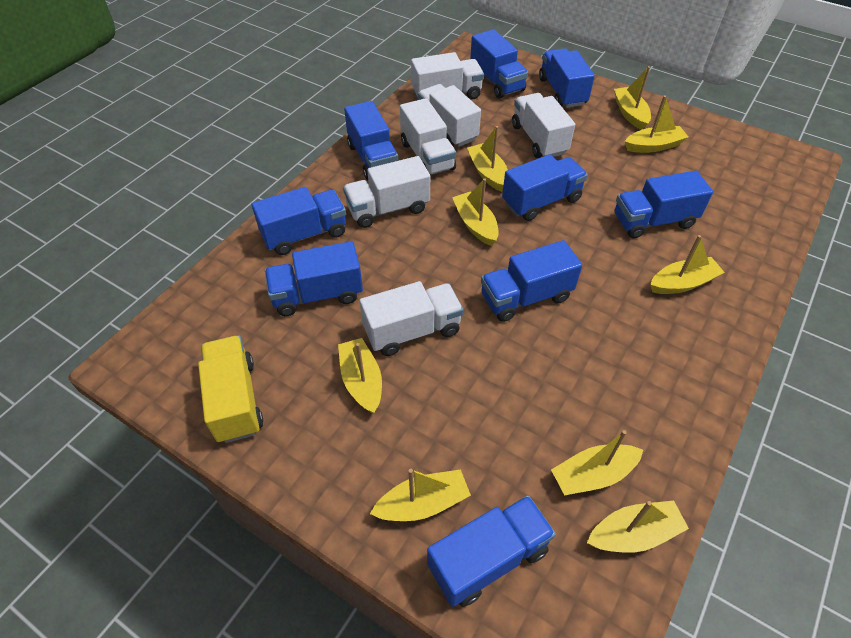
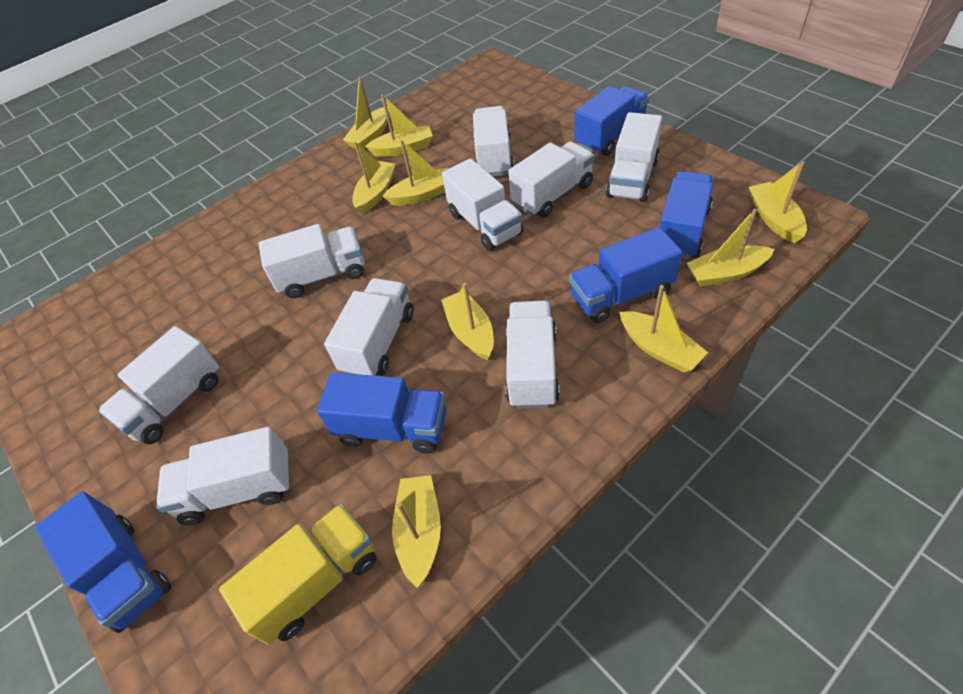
blue truck: 9 -> 5
white truck: 6 -> 9

